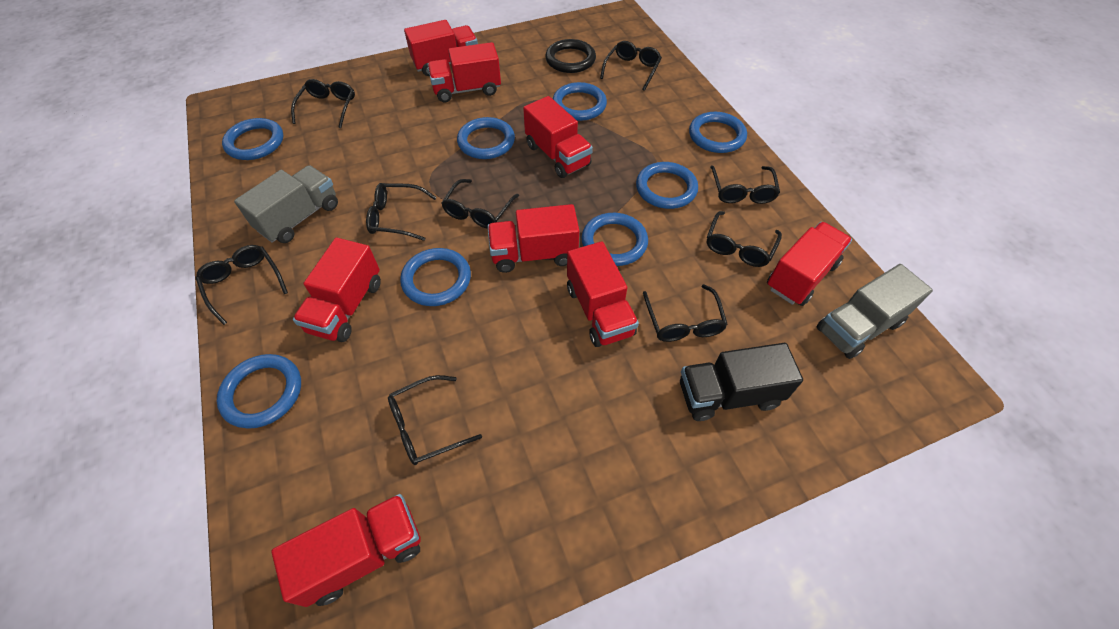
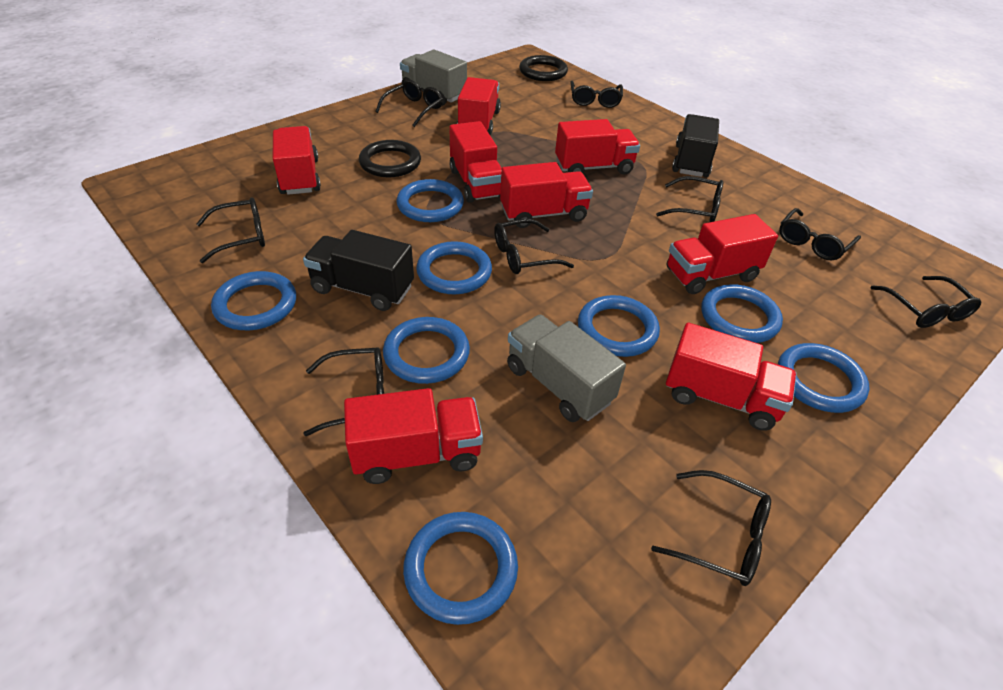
black ring: 1 -> 2
black truck: 1 -> 2

